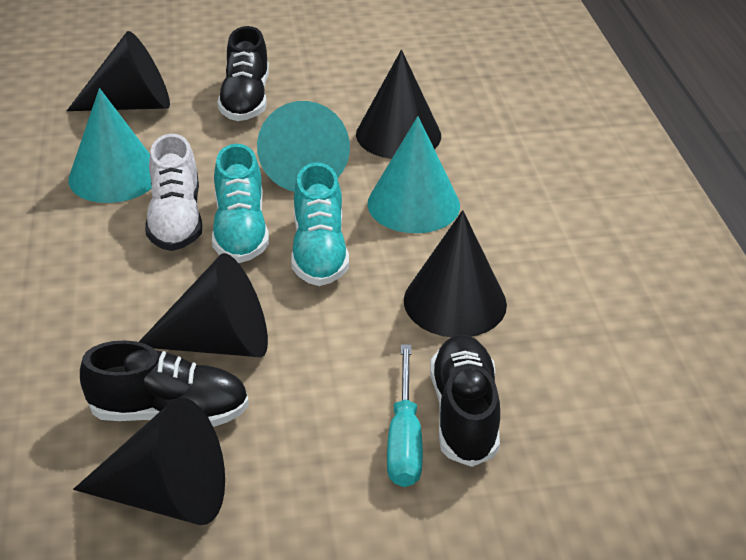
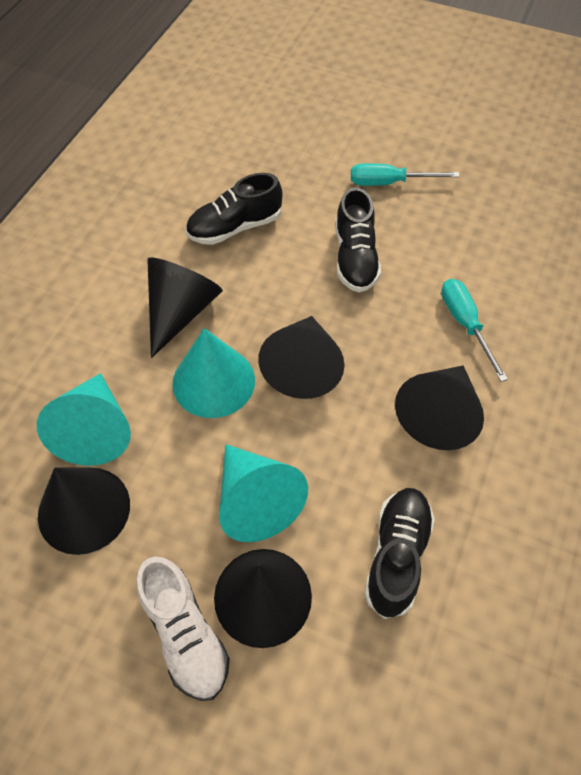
turquoise screwdriver: 1 -> 2
turquoise shoe: 2 -> 0

